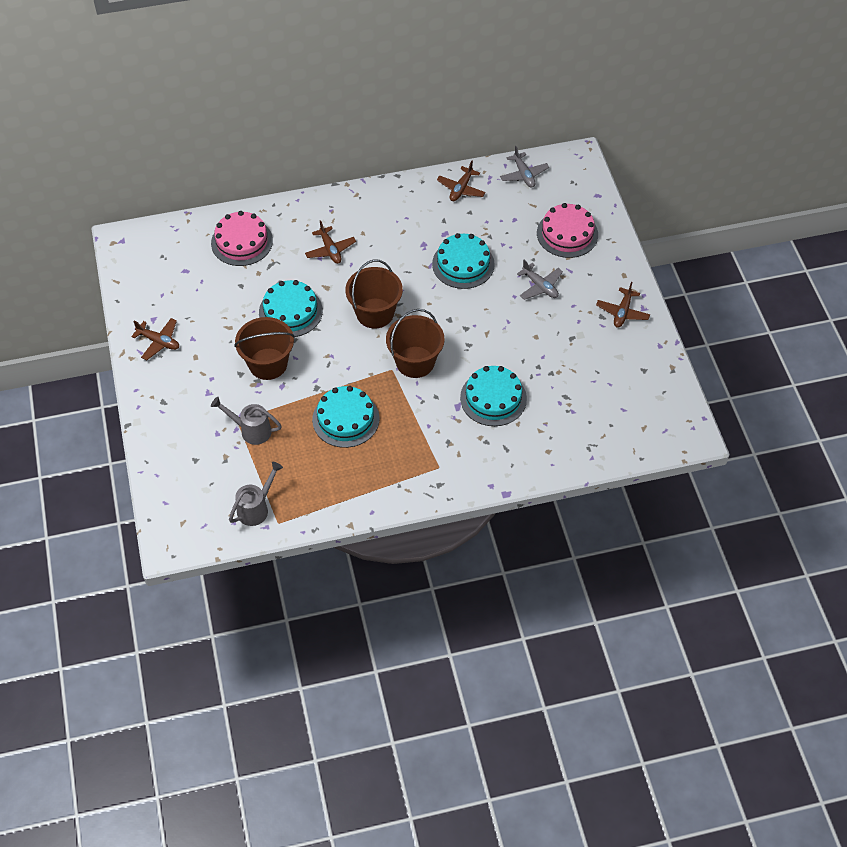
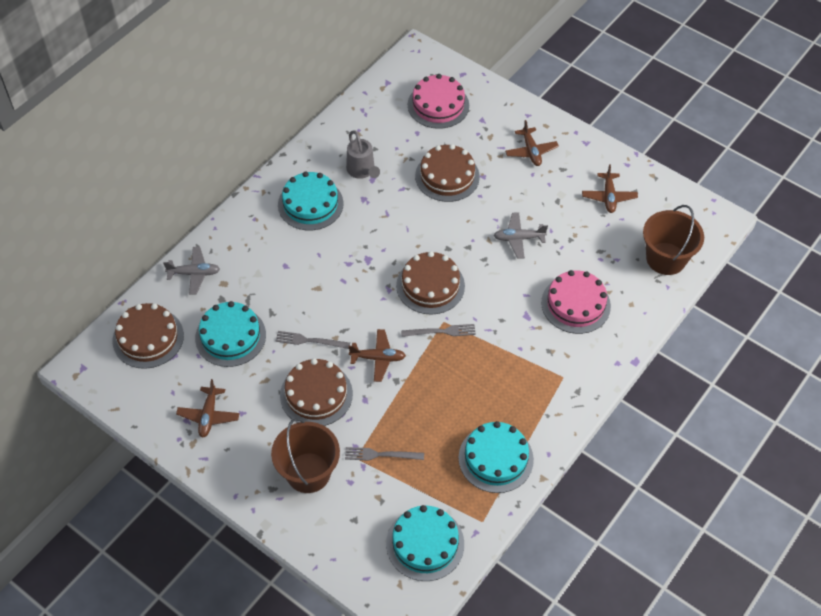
brown bucket: 3 -> 2
brown cake: 0 -> 4
grey fork: 0 -> 3
grey watering can: 2 -> 1

